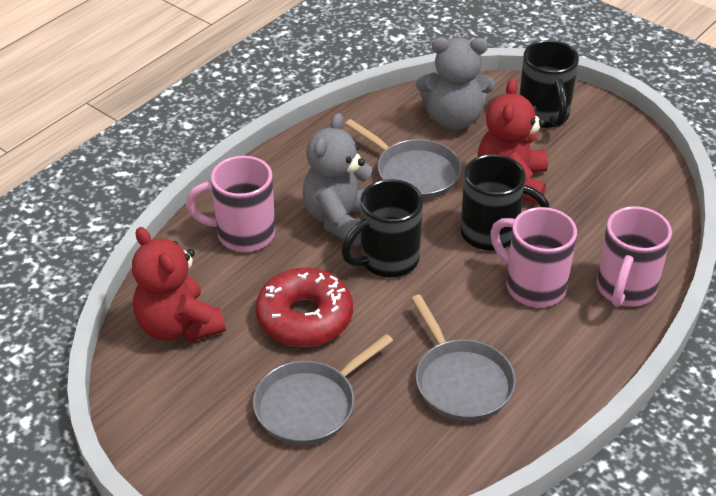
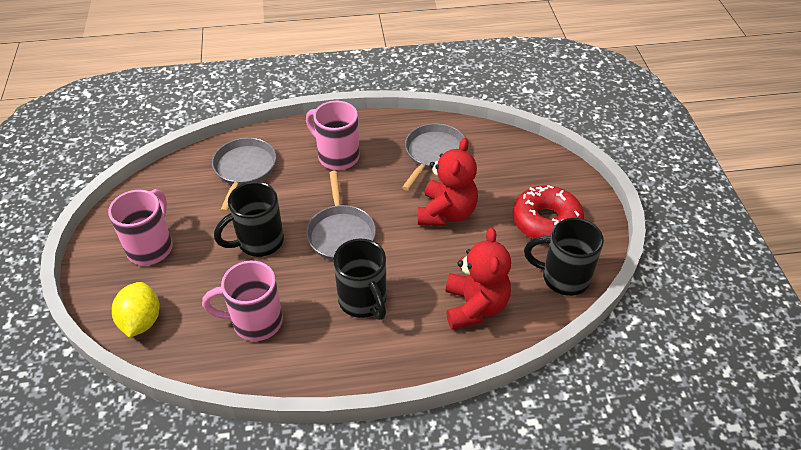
grey teddy bear: 2 -> 0
yellow lemon: 0 -> 1

